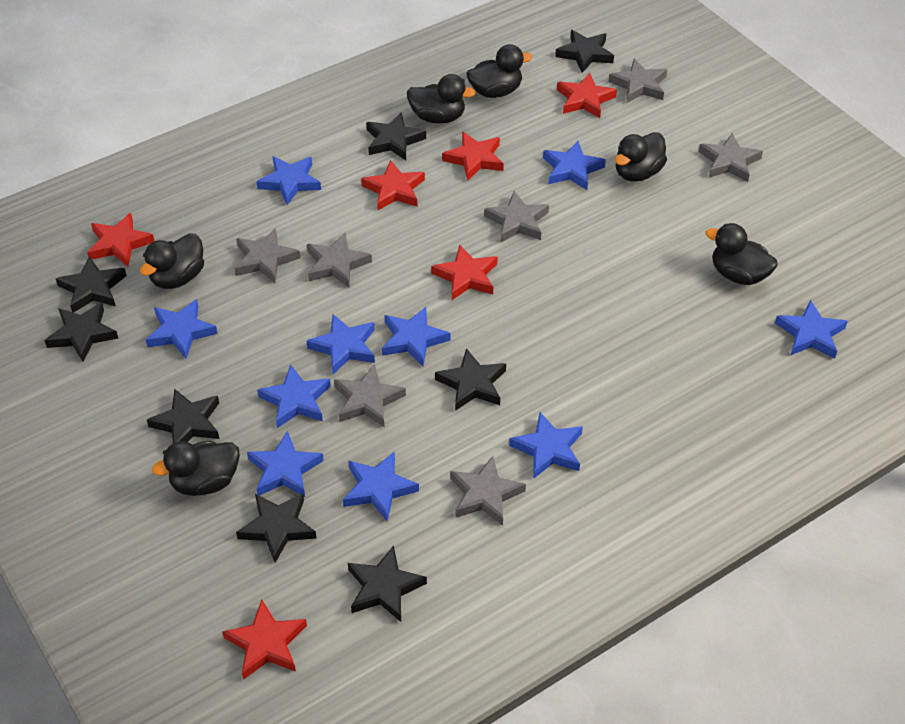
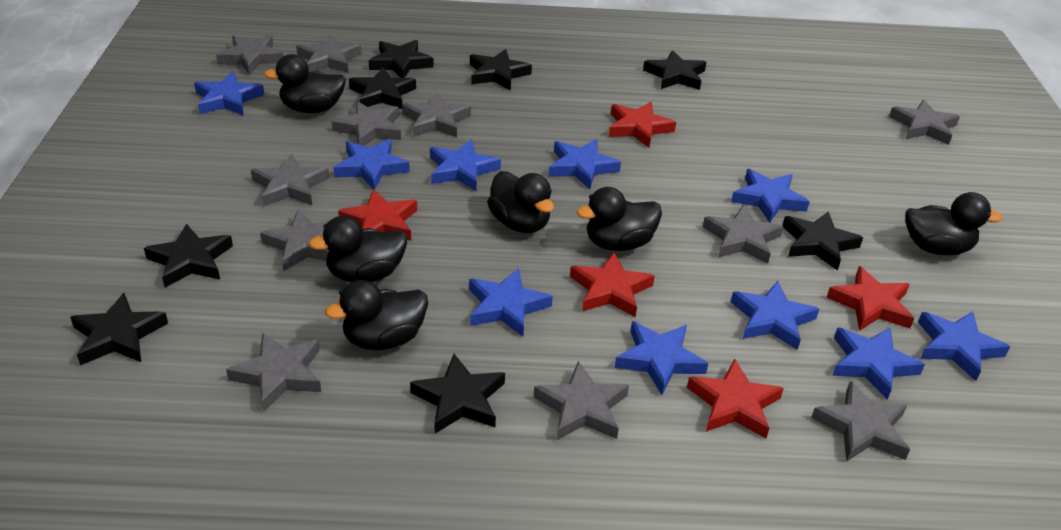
grey star: 7 -> 11
red star: 6 -> 5

